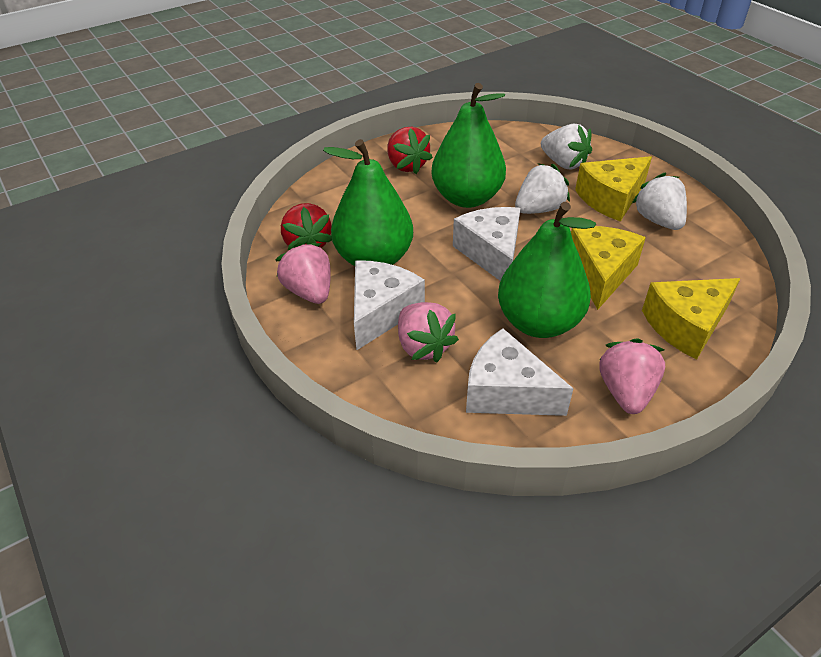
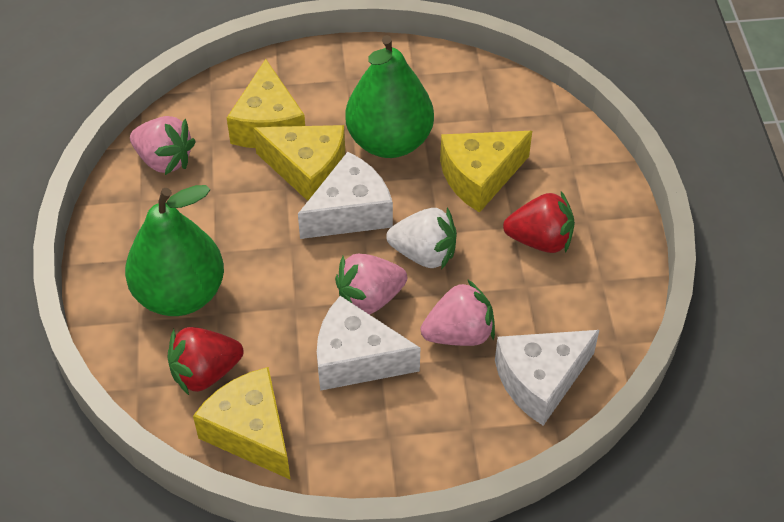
green pear: 3 -> 2
white strawberry: 3 -> 1
yellow cheese: 3 -> 4

